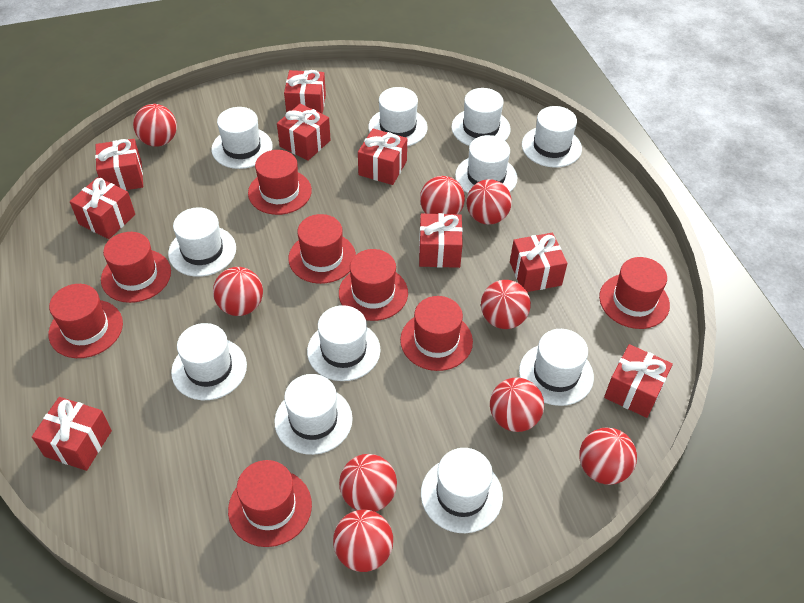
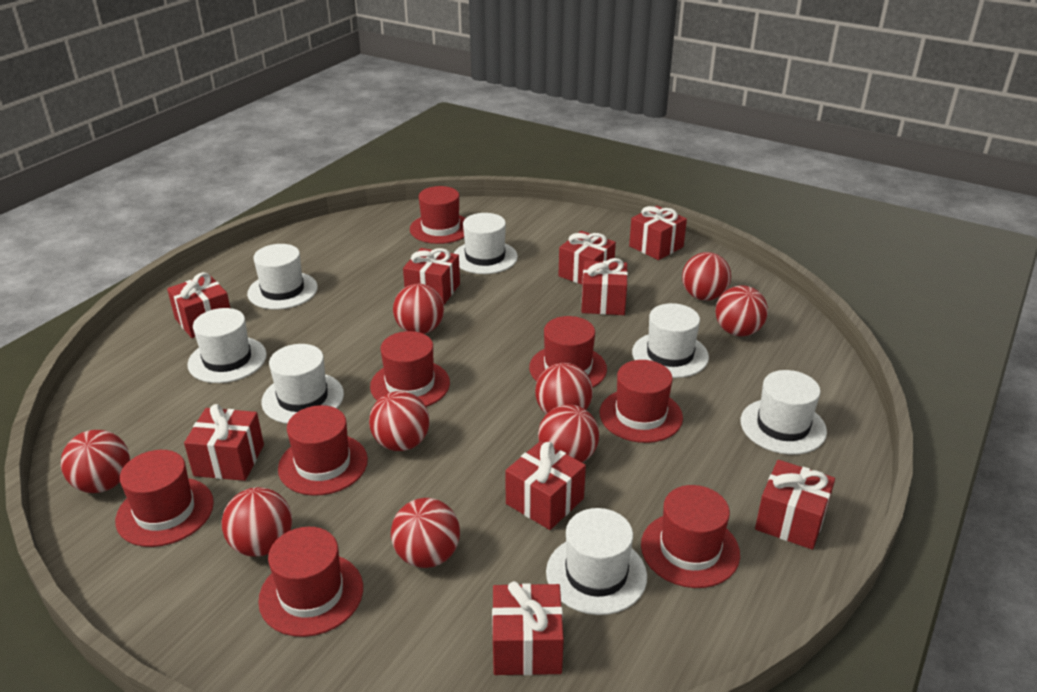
white hat: 11 -> 7

